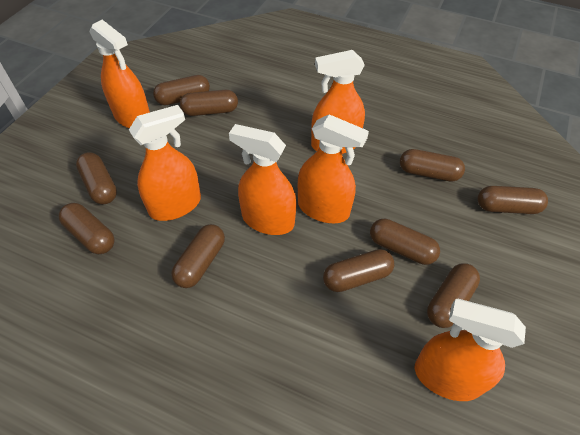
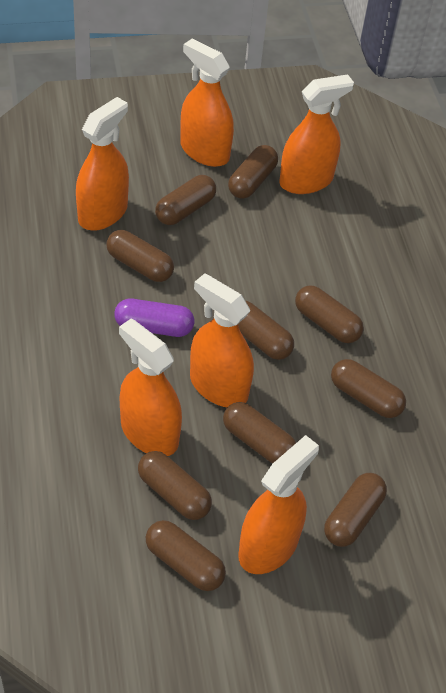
purple capsule: 0 -> 1

